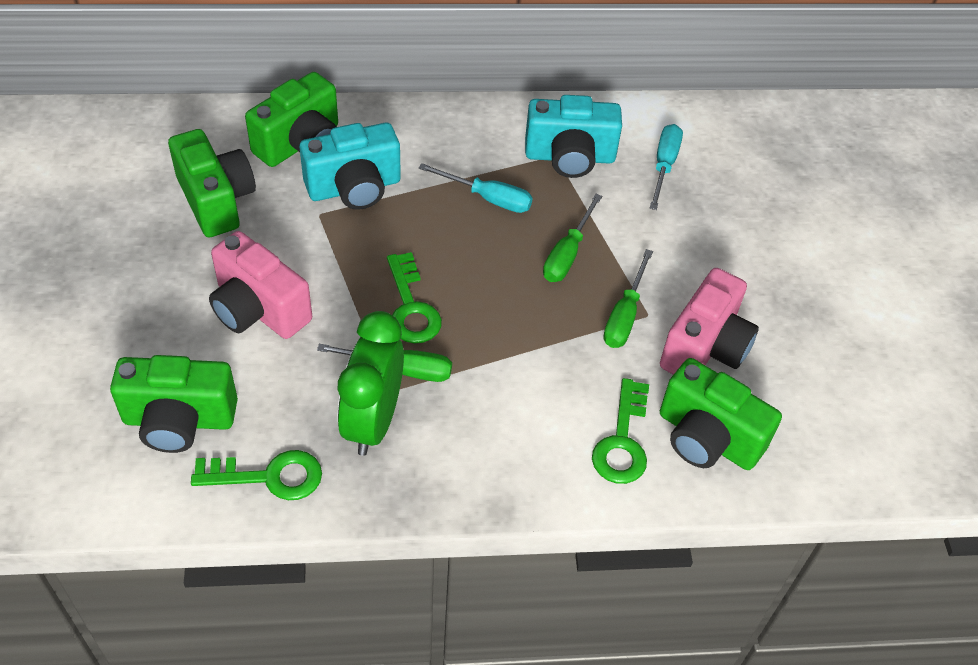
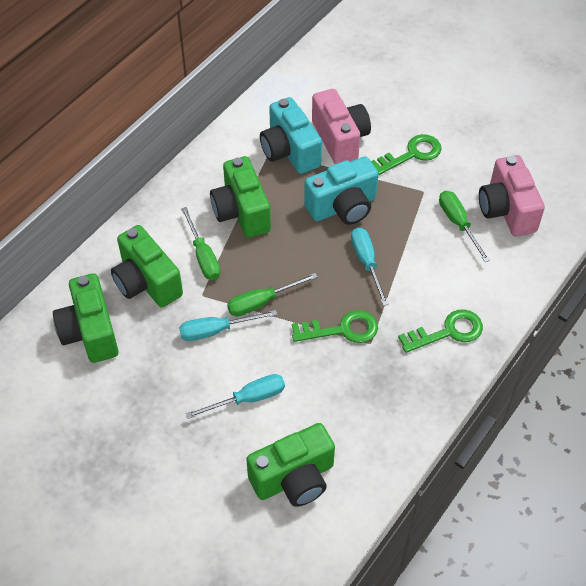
green clock: 1 -> 0
turquoise screwdriver: 2 -> 3

